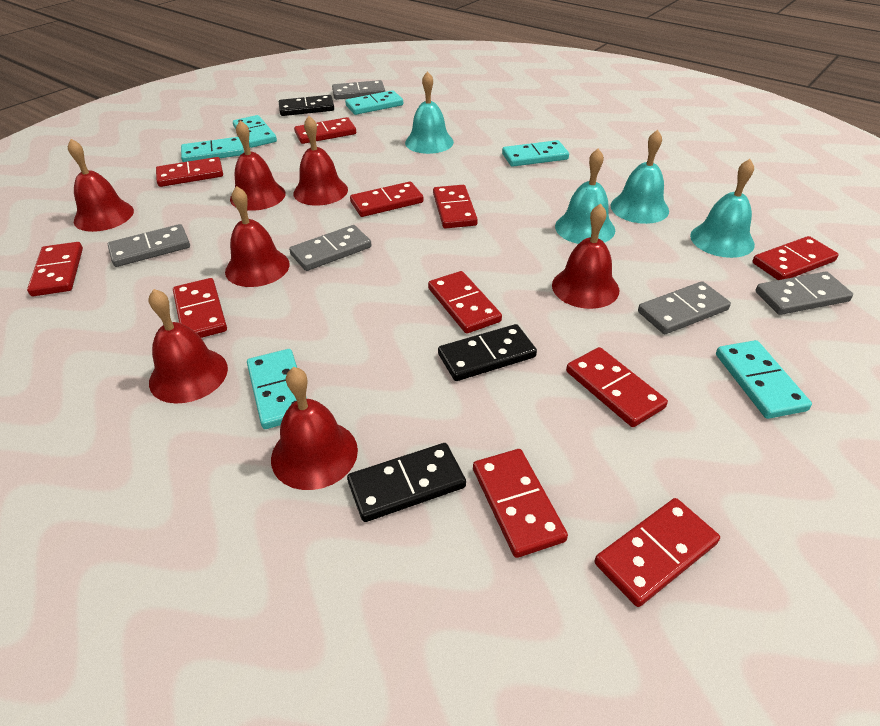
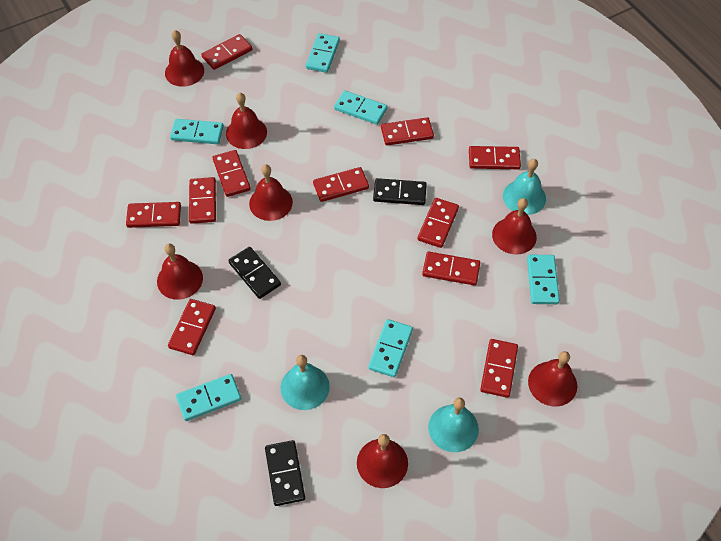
grey domino: 5 -> 0
turquoise bell: 4 -> 3

